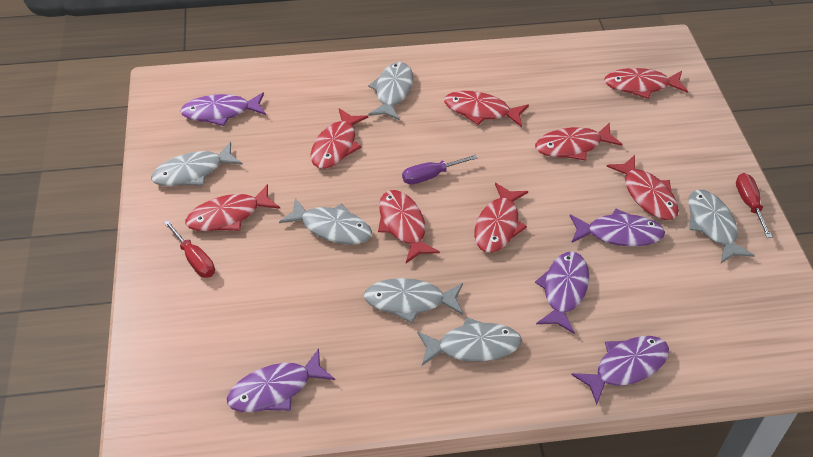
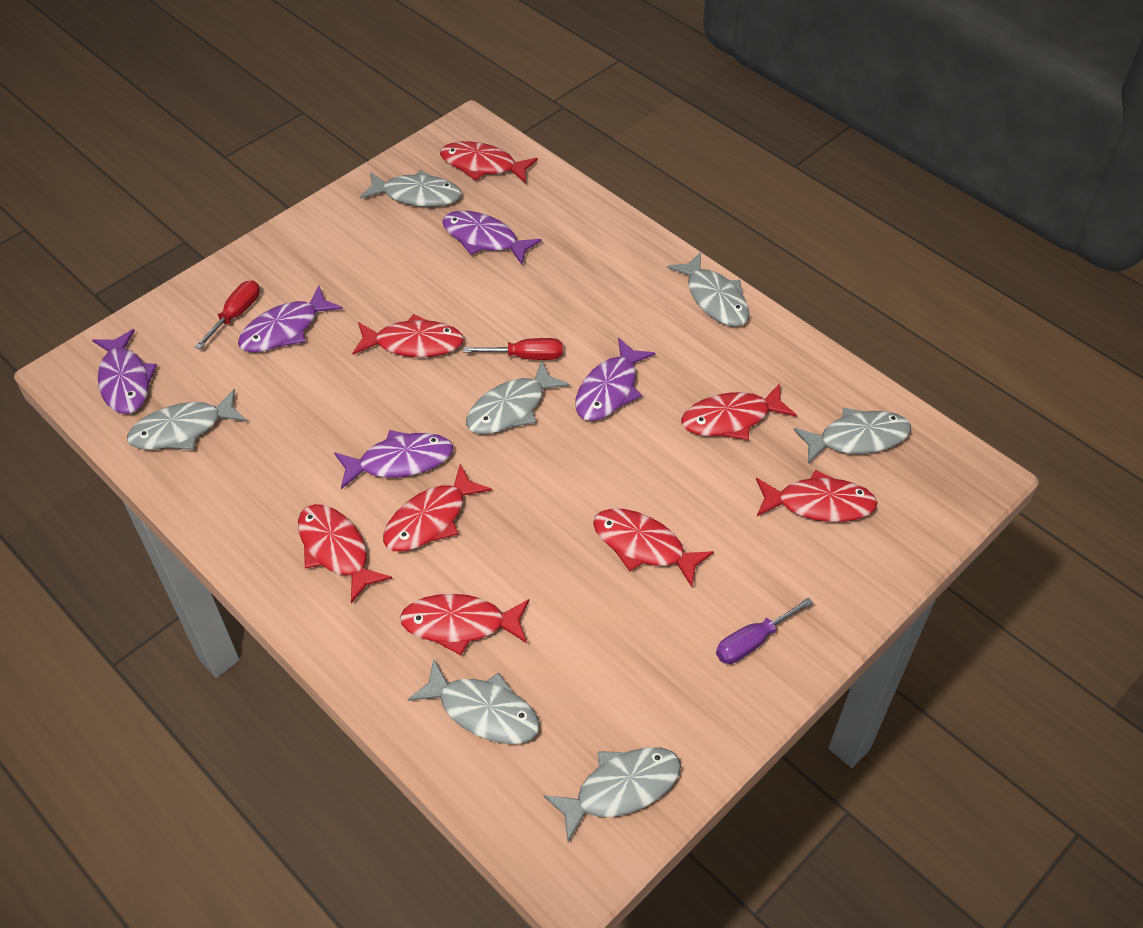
grey fish: 6 -> 7

